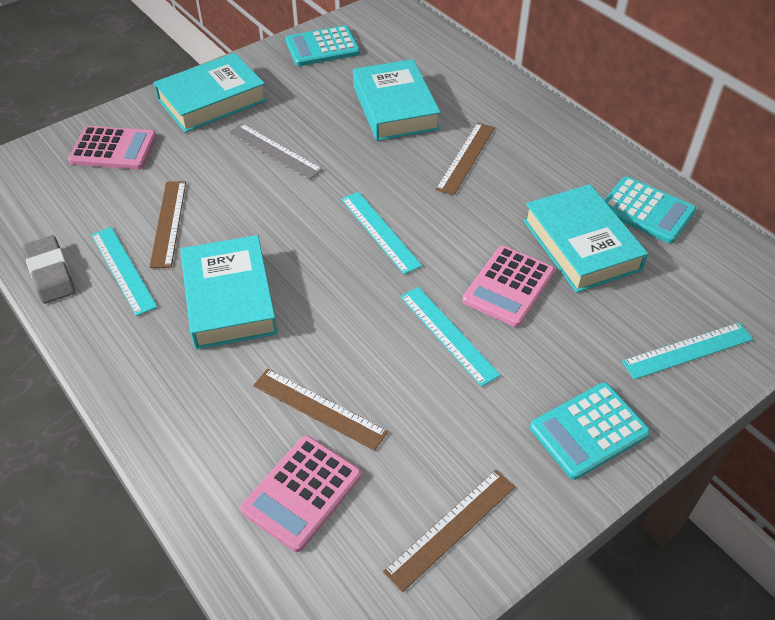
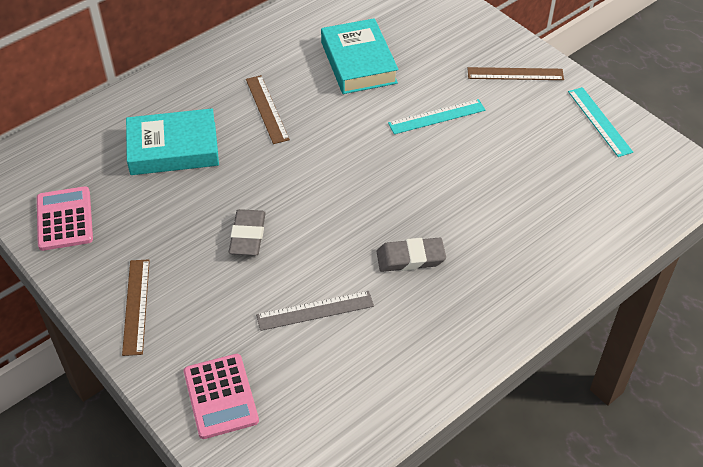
brown ruler: 4 -> 3
grey eraser: 1 -> 2
pink calculator: 3 -> 2
turquoise book: 4 -> 2
turquoise calculator: 3 -> 0
turquoise ruler: 4 -> 2

